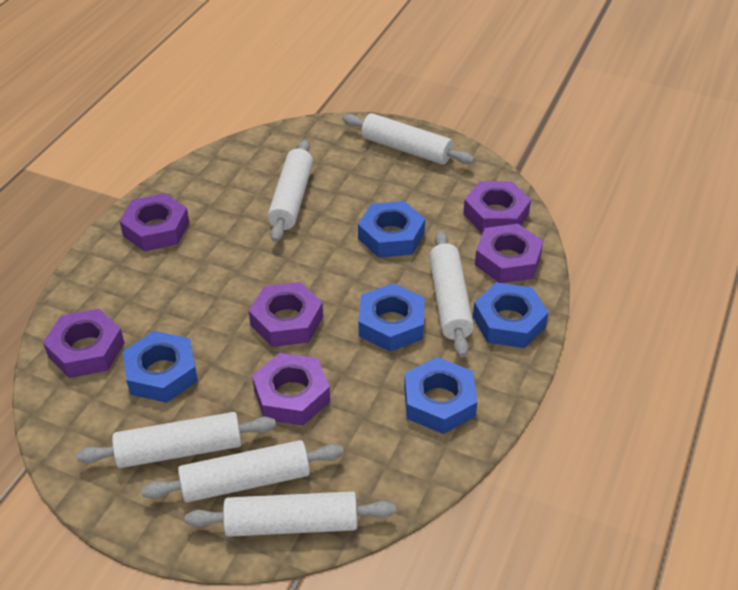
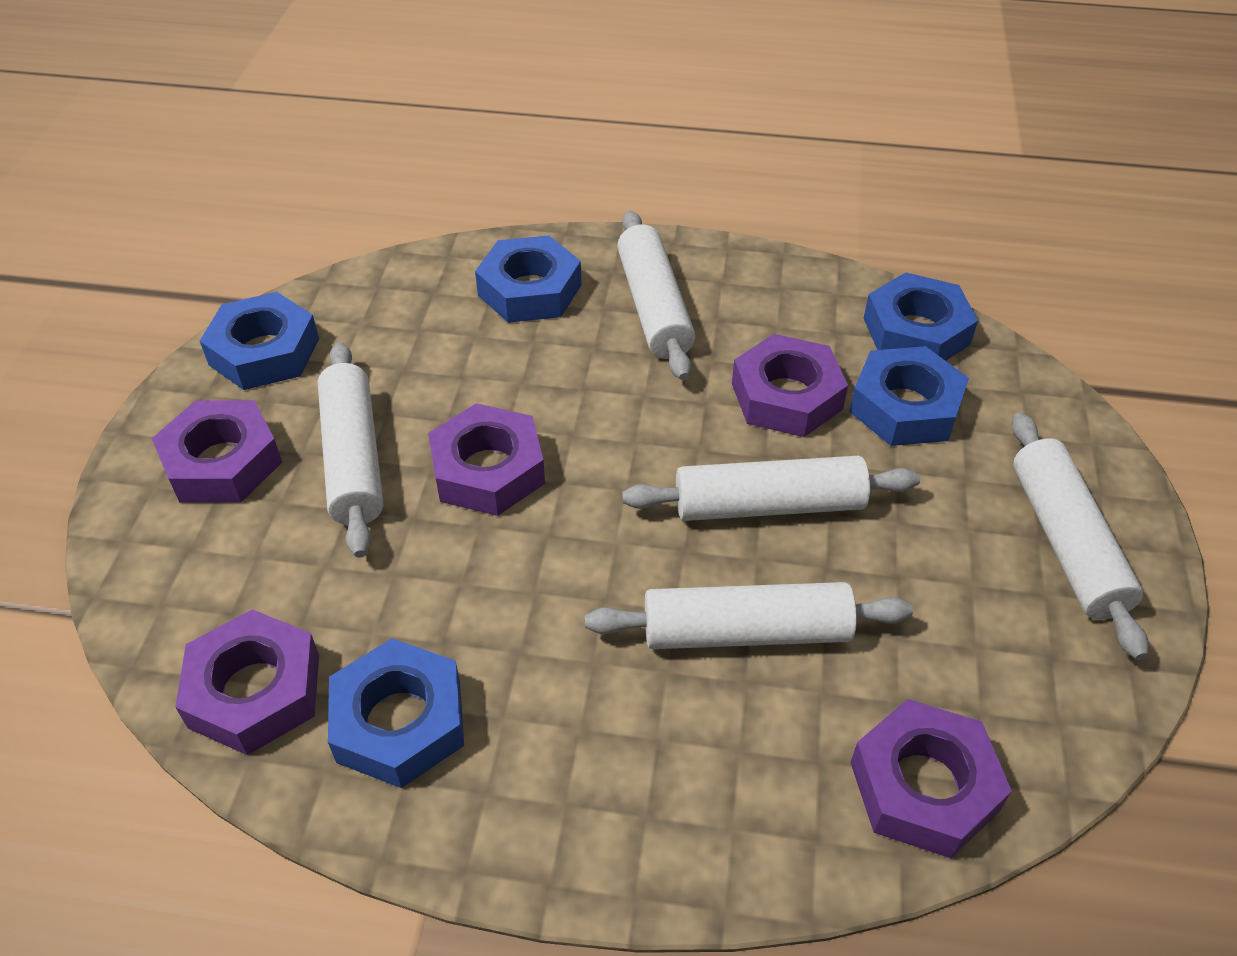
purple nut: 6 -> 5
white rolling pin: 6 -> 5

